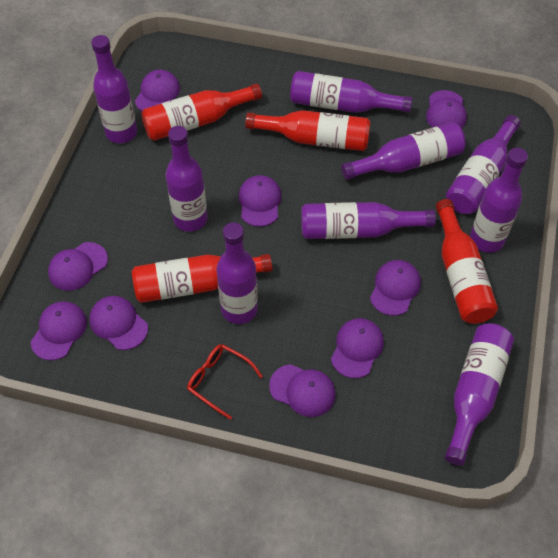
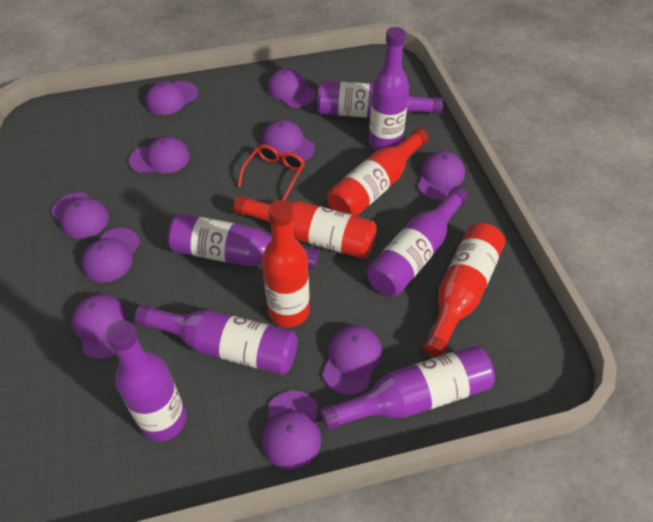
purple bottle: 9 -> 7
purple cap: 9 -> 10

